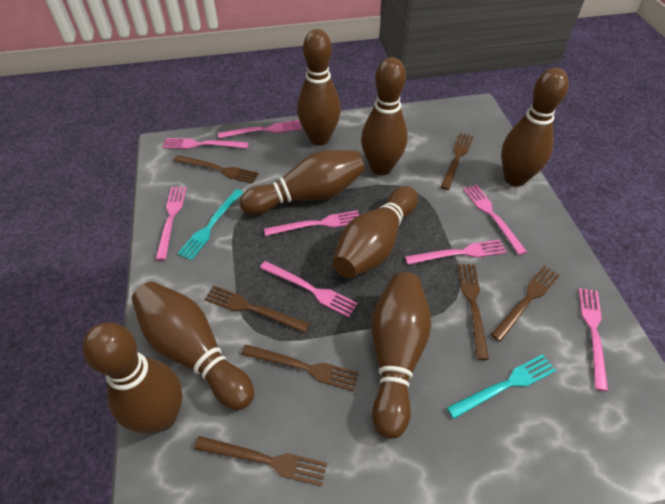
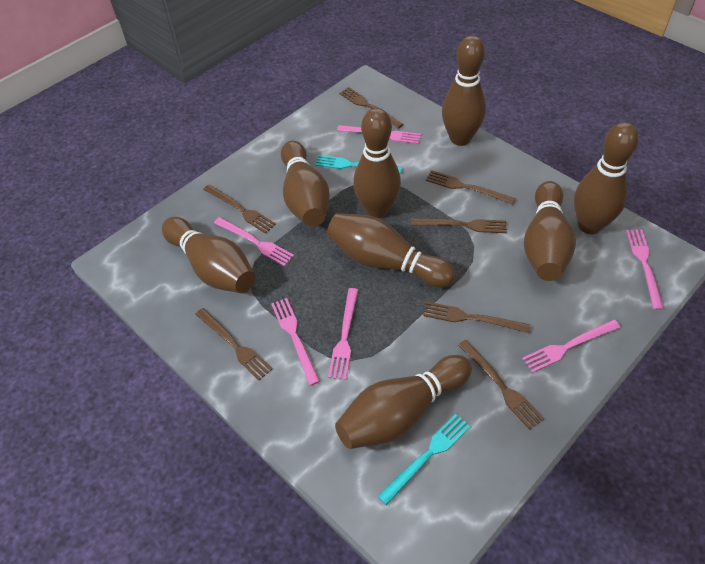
pink fork: 8 -> 6

